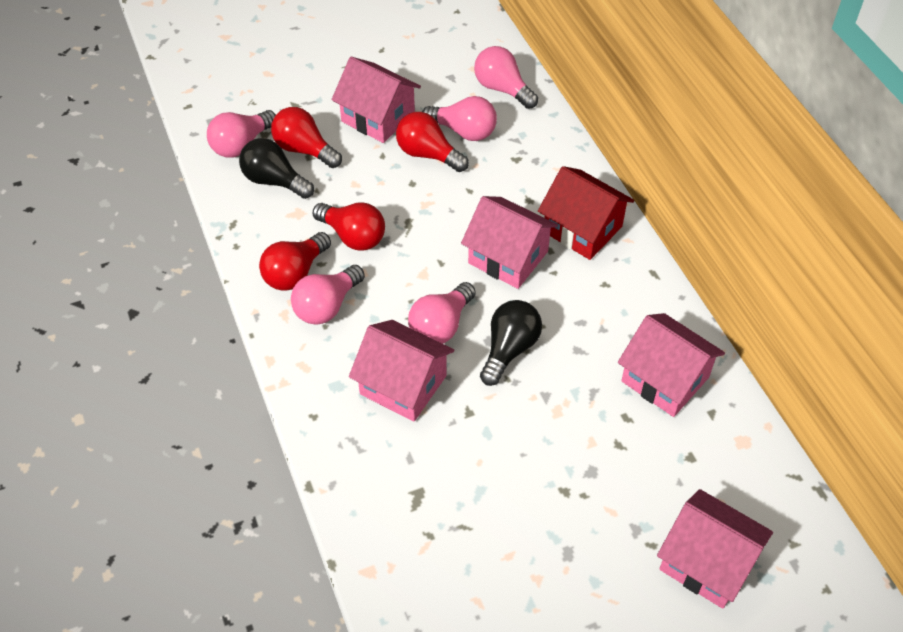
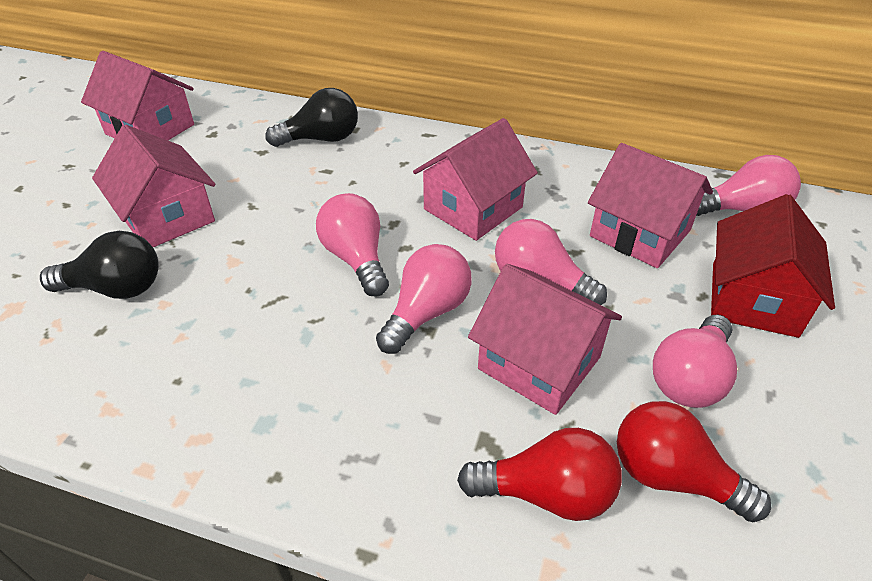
red light bulb: 4 -> 2

